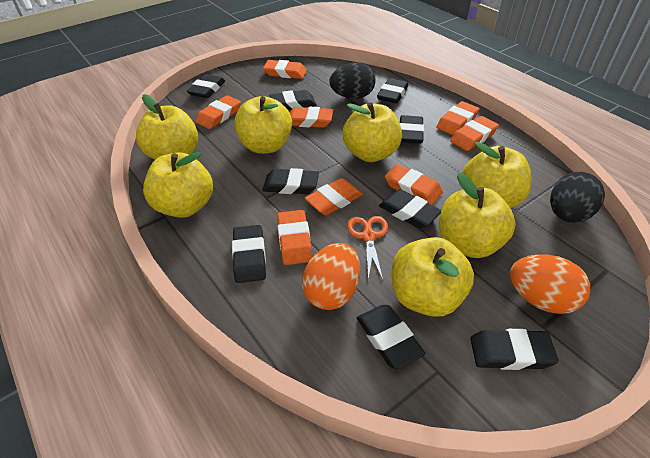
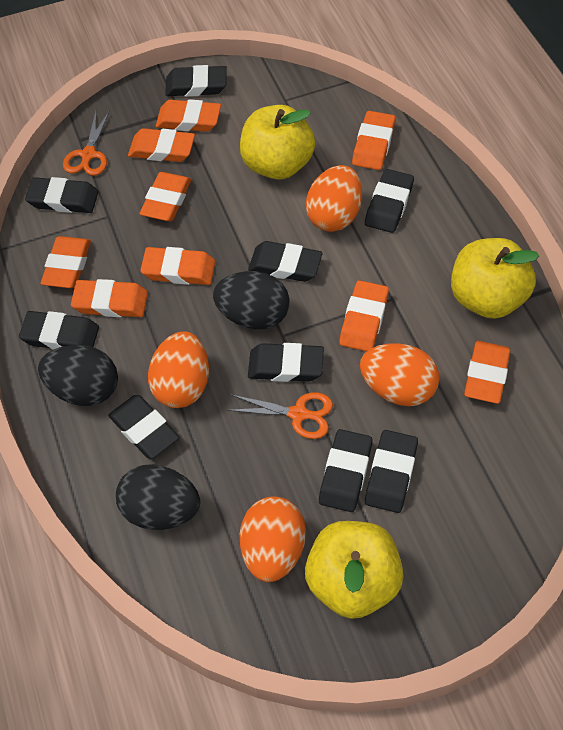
black egg: 2 -> 3
orange egg: 2 -> 4
orange eraser: 8 -> 9
orange scissors: 1 -> 2
yellow apple: 7 -> 3

